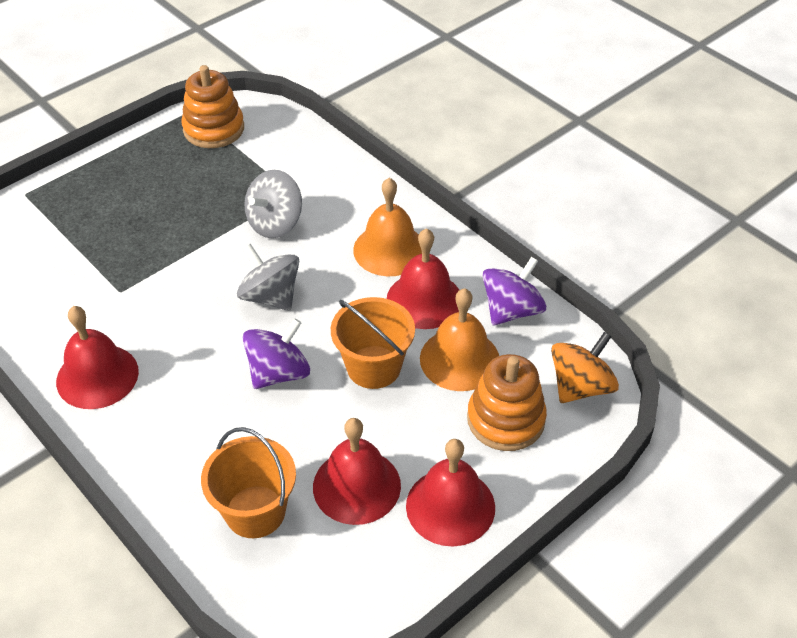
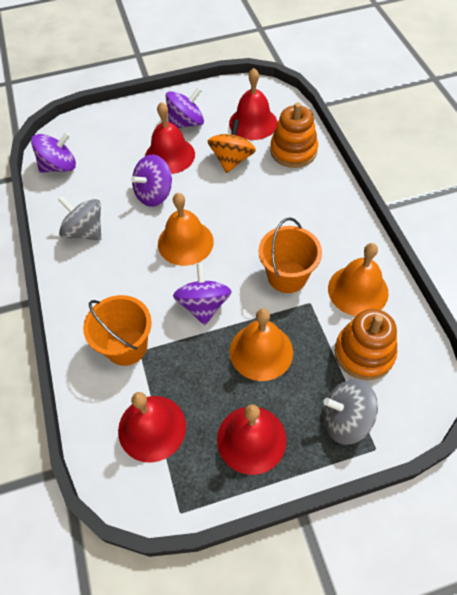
orange bell: 2 -> 3
purple spinning top: 2 -> 4

